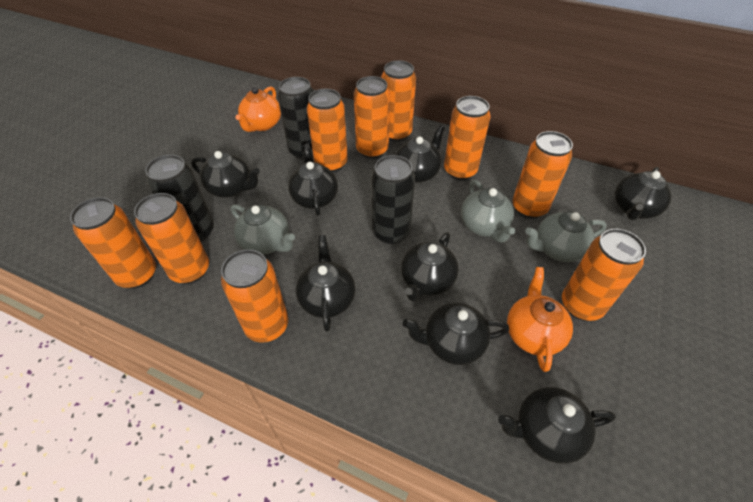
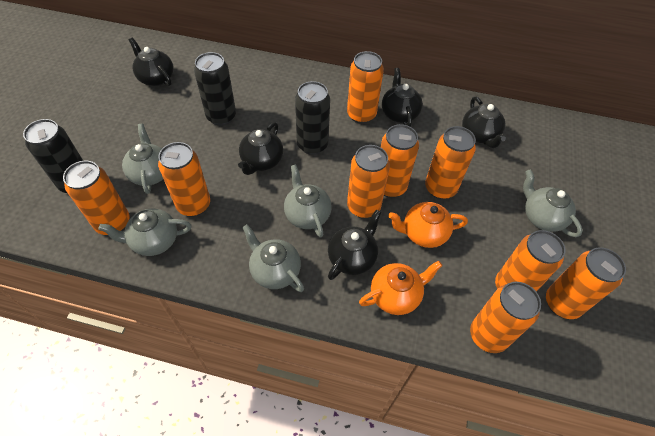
black teapot: 8 -> 5
grey teapot: 3 -> 5

